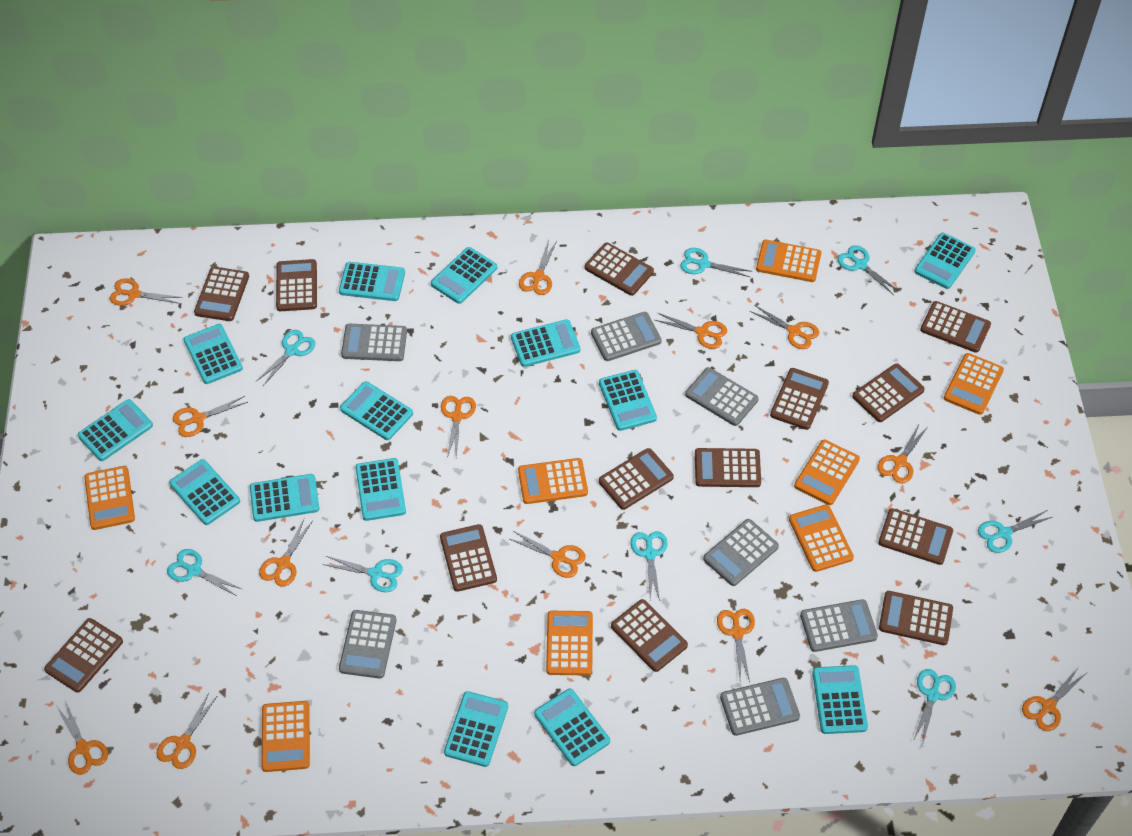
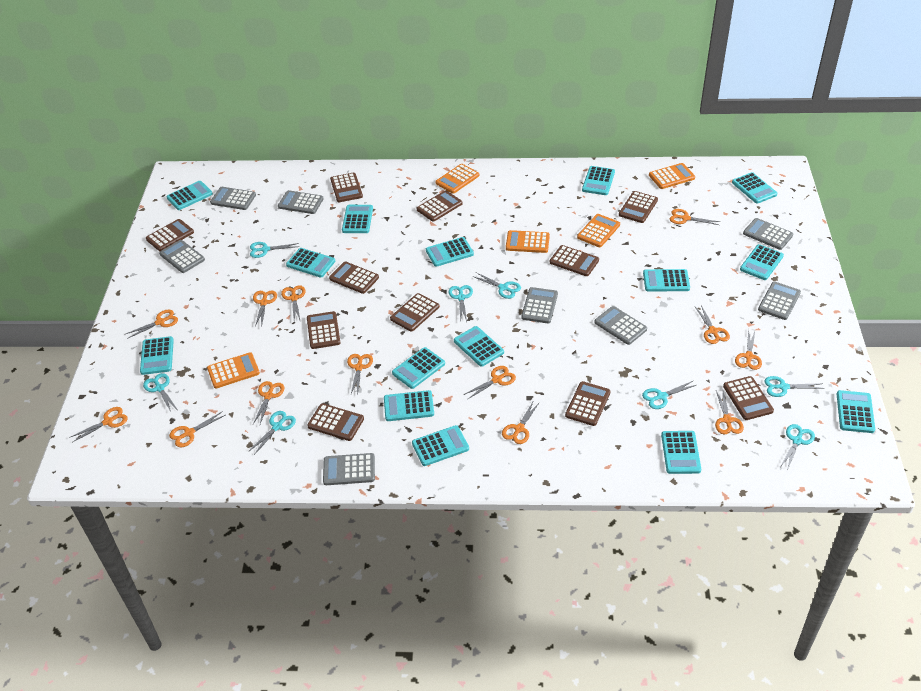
brown calculator: 13 -> 11
grey calculator: 7 -> 8
orange calculator: 8 -> 5
turquoise calculator: 14 -> 15

